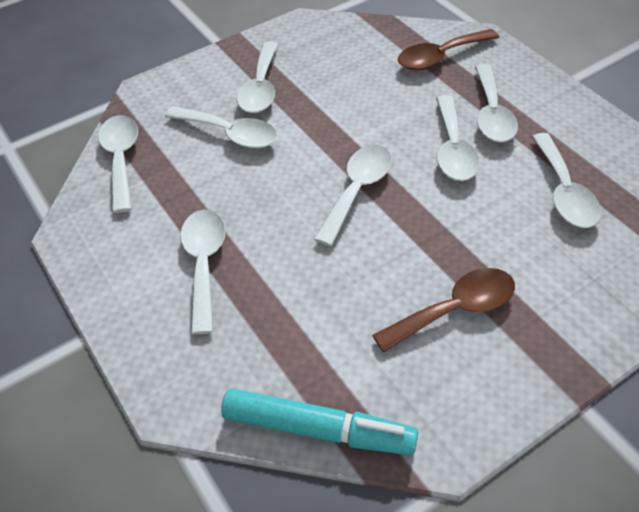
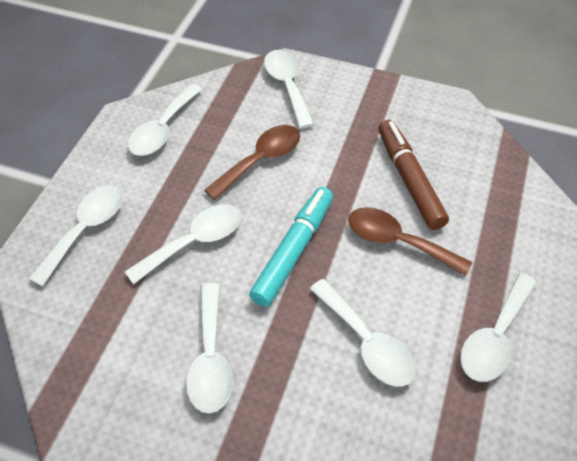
brown marker: 0 -> 1
white spoon: 8 -> 7

